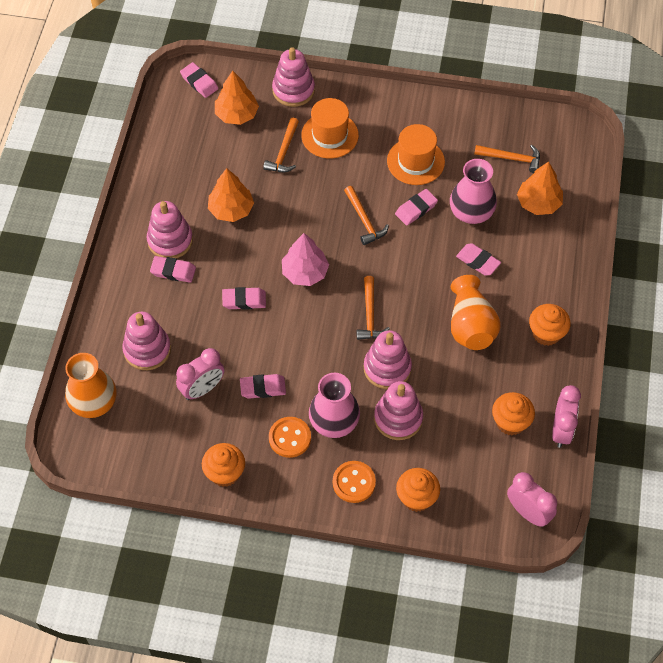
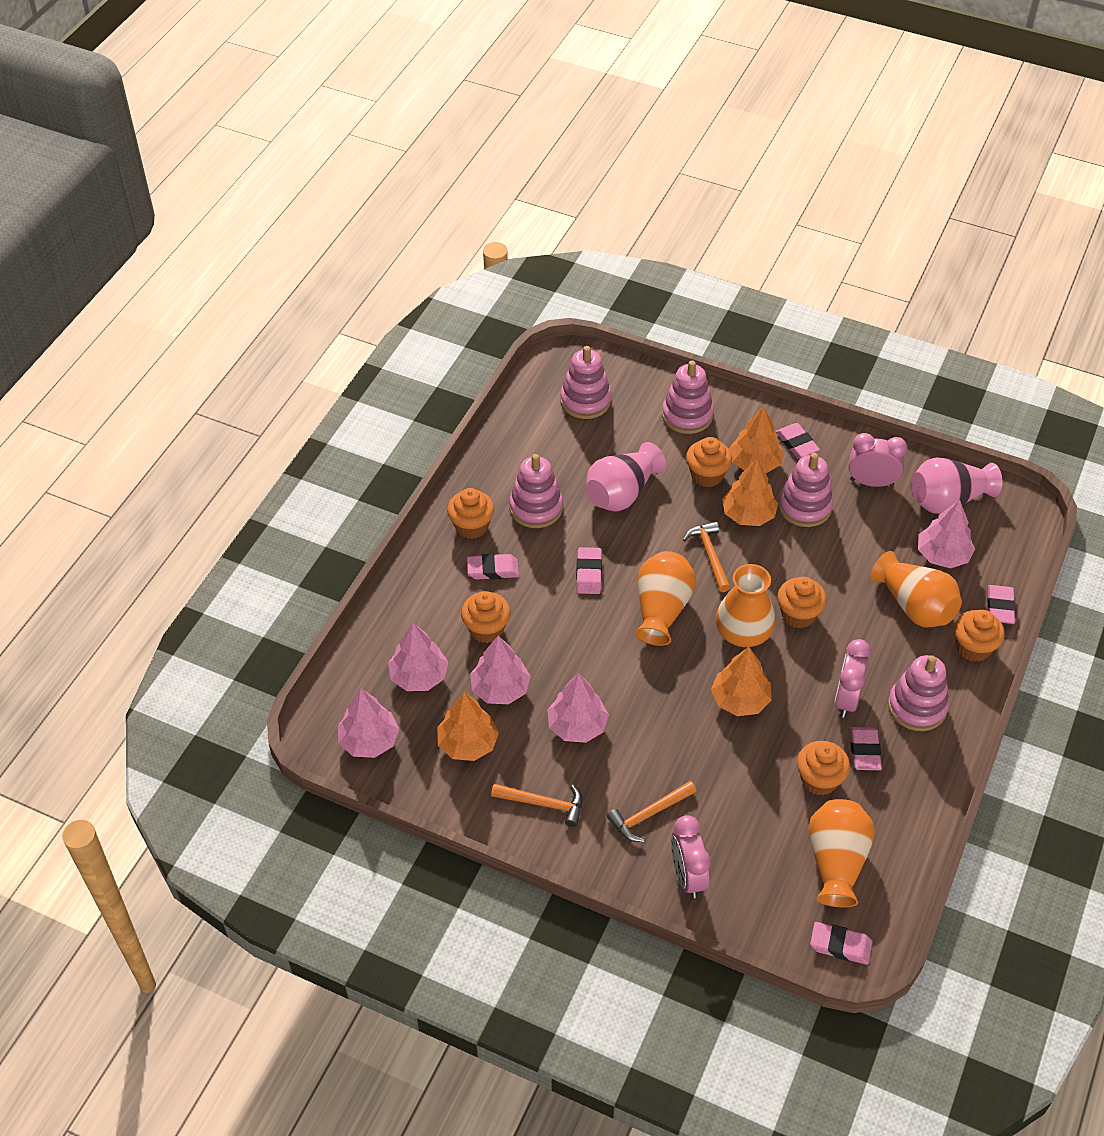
orange button: 2 -> 0
orange cupcake: 4 -> 6
orange hammer: 4 -> 3
orange hat: 2 -> 0
orange tree: 3 -> 4
orange vase: 2 -> 4
pink tree: 1 -> 5

